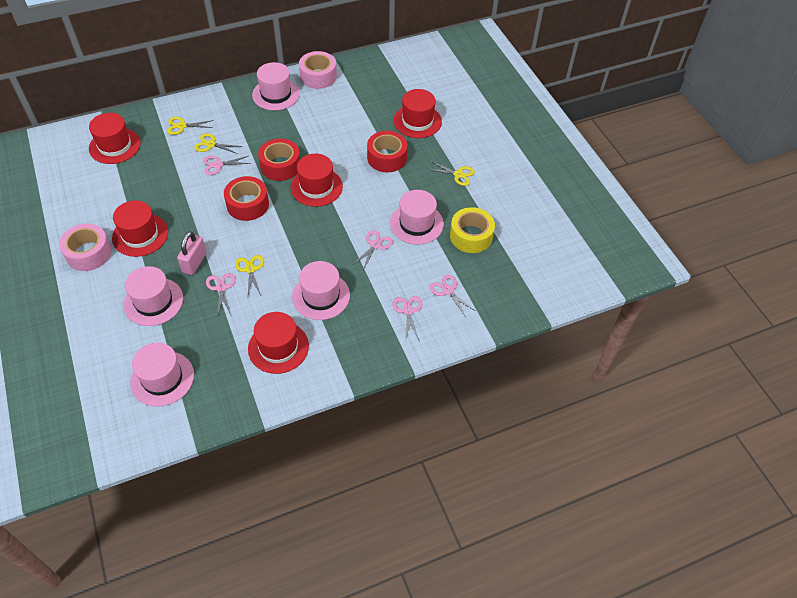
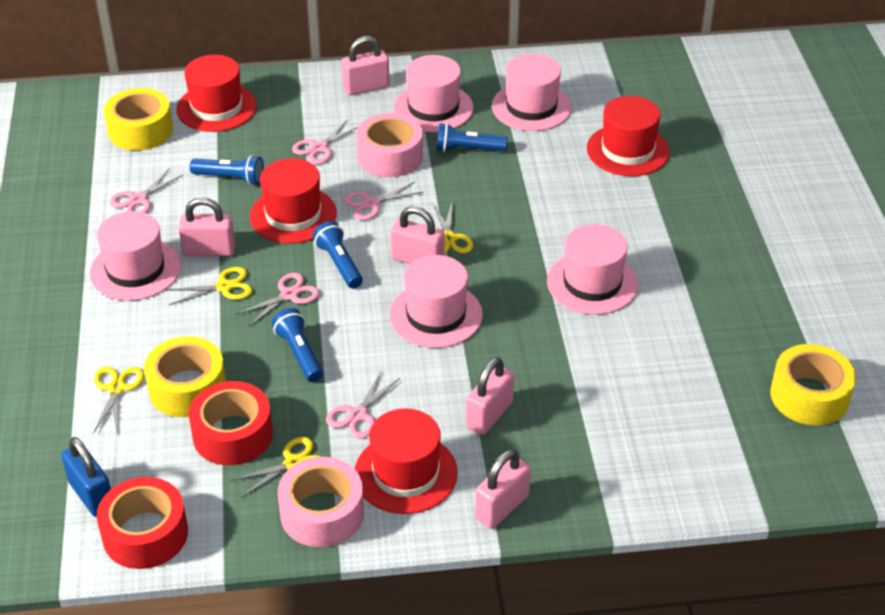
blue flashlight: 0 -> 4
blue padlock: 0 -> 1
pink padlock: 1 -> 5
red hat: 5 -> 4
red tape: 3 -> 2
yellow tape: 1 -> 3

